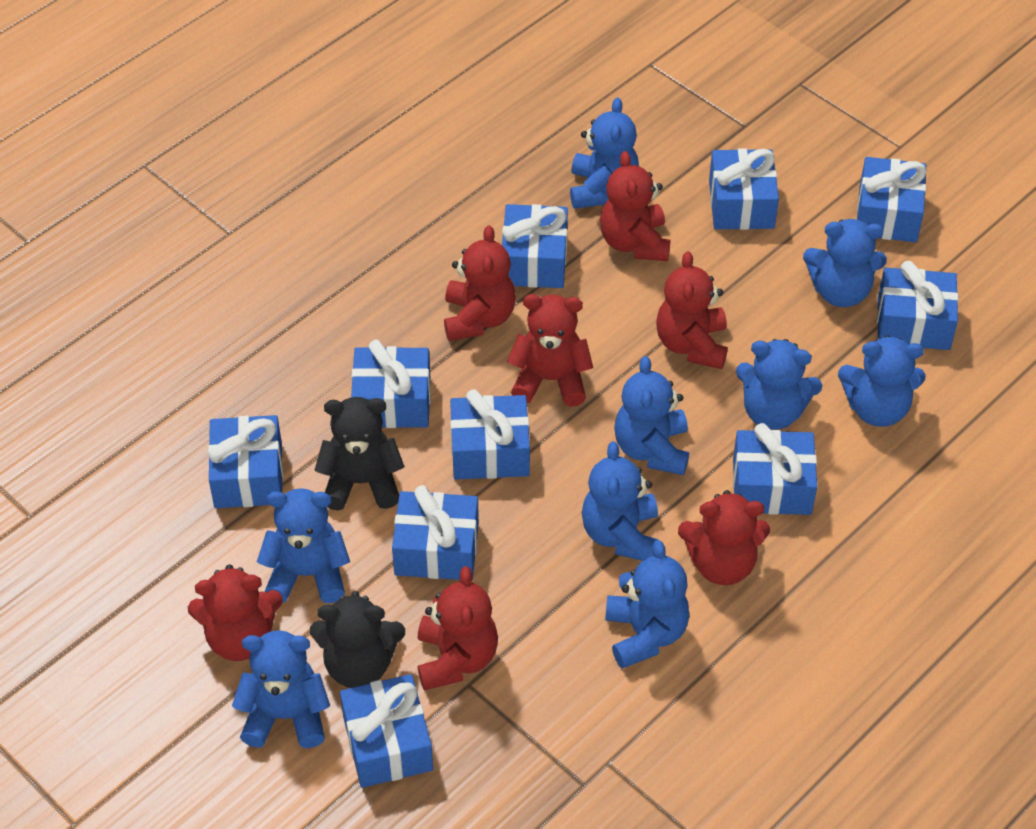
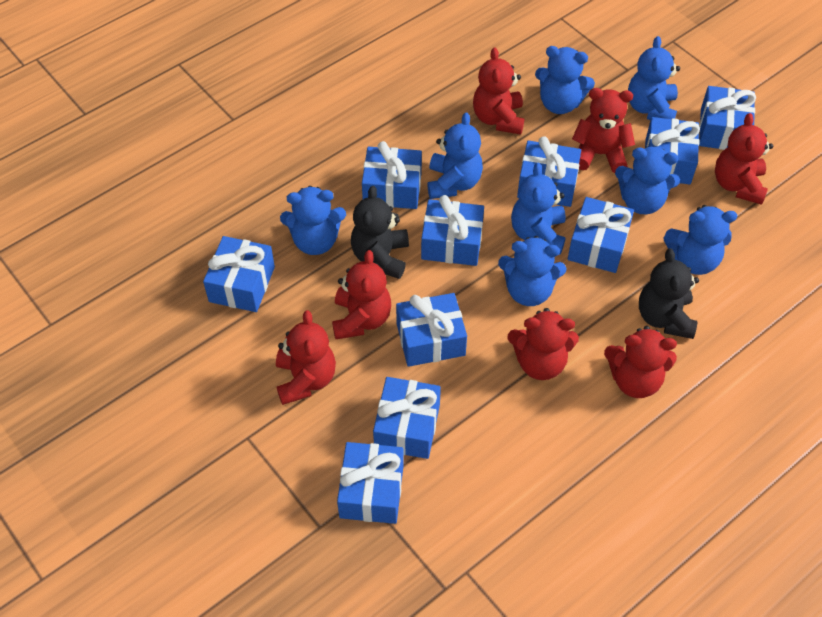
blue teddy bear: 9 -> 8

